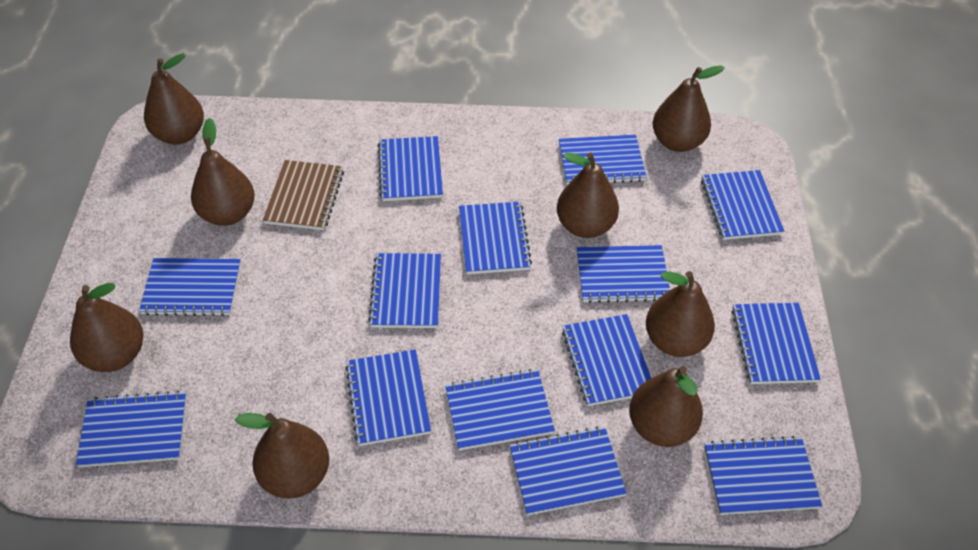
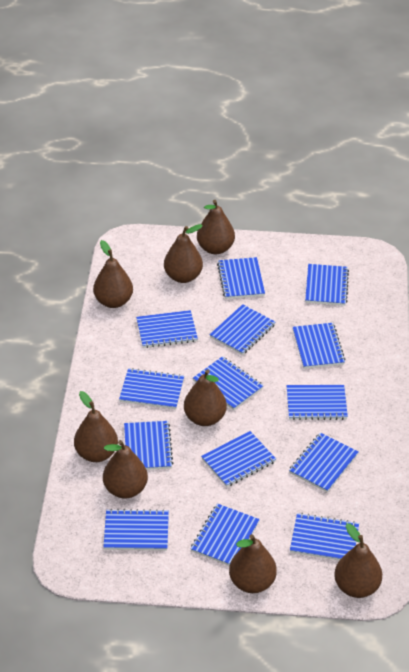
brown notebook: 1 -> 0

